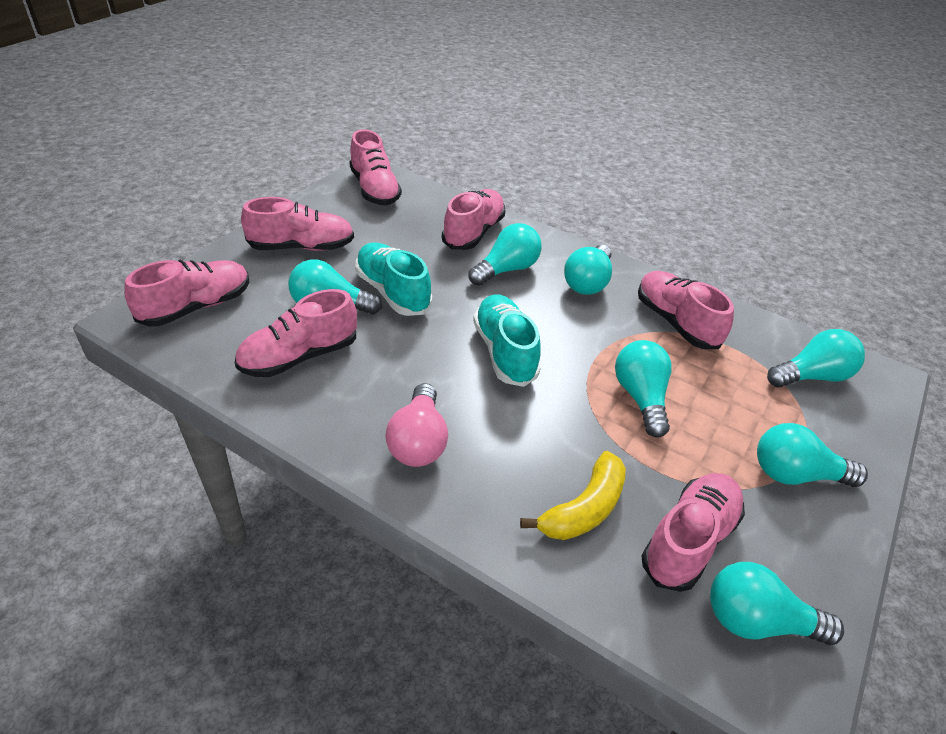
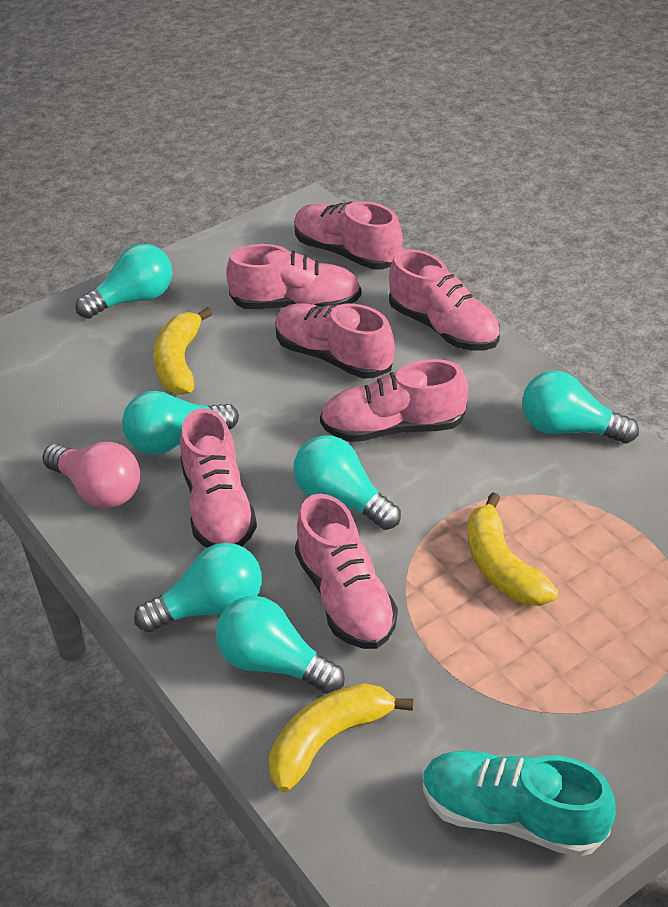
turquoise light bulb: 7 -> 6
turquoise shoe: 2 -> 1
yellow banana: 1 -> 3

